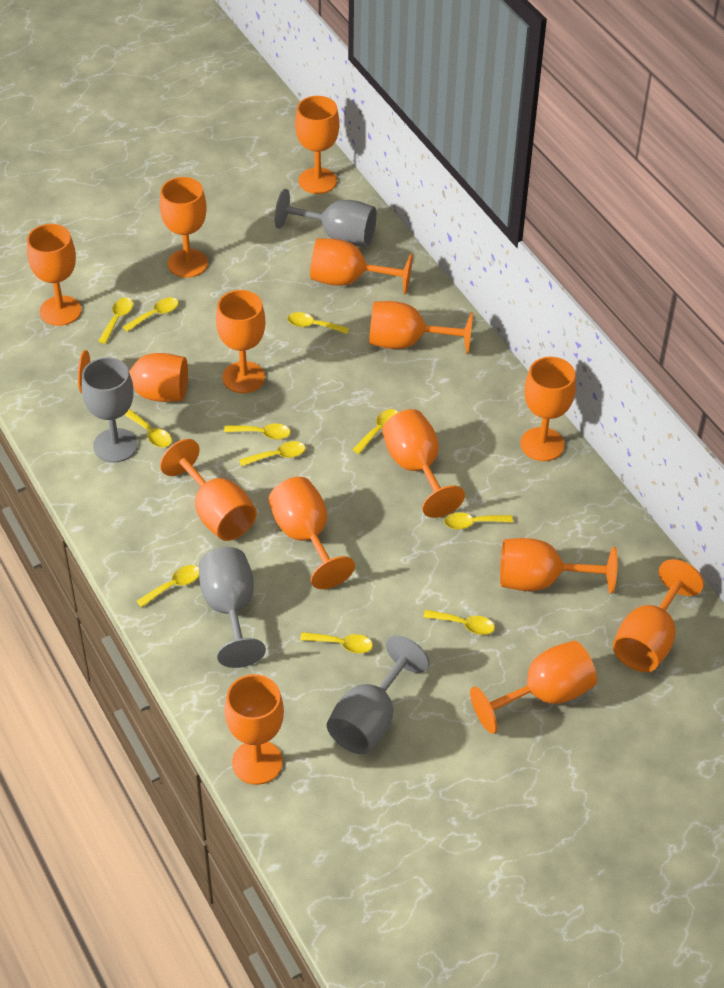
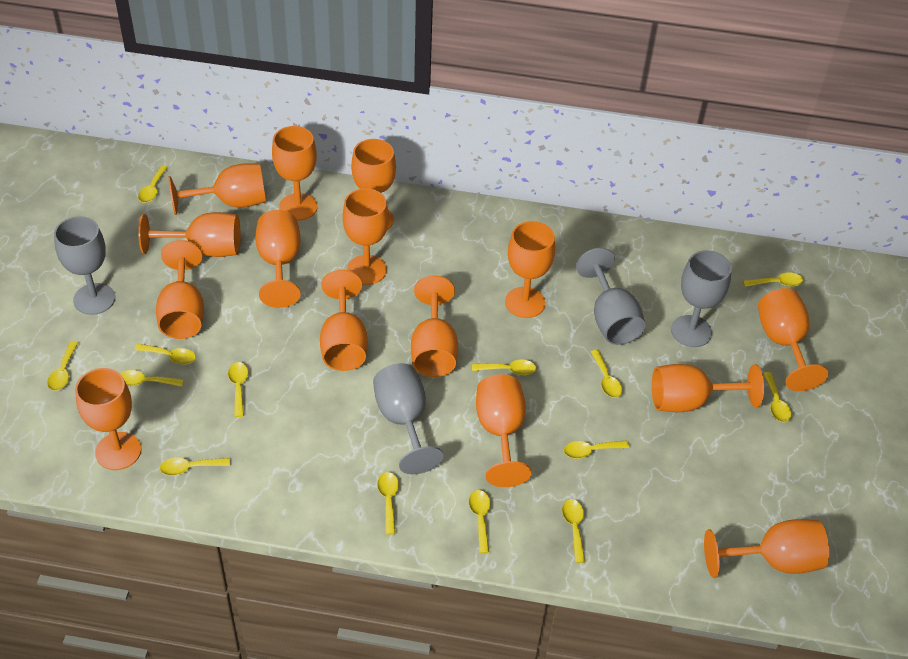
yellow spoon: 11 -> 14

